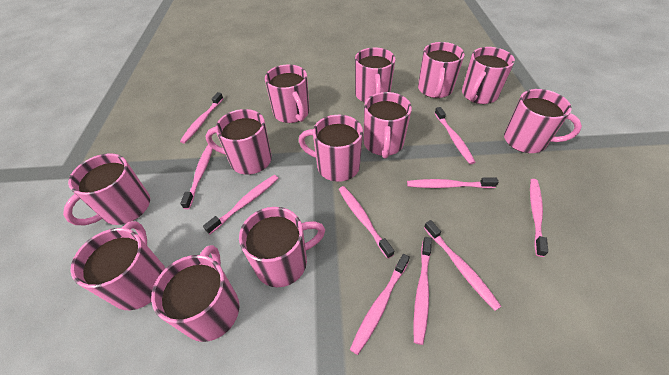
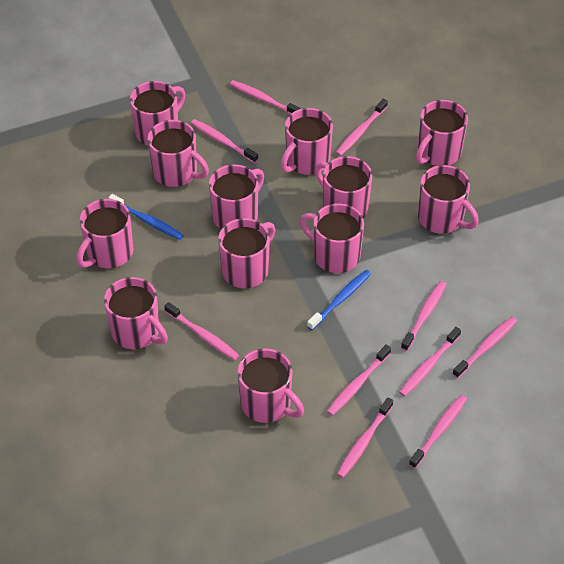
blue toothbrush: 0 -> 2

